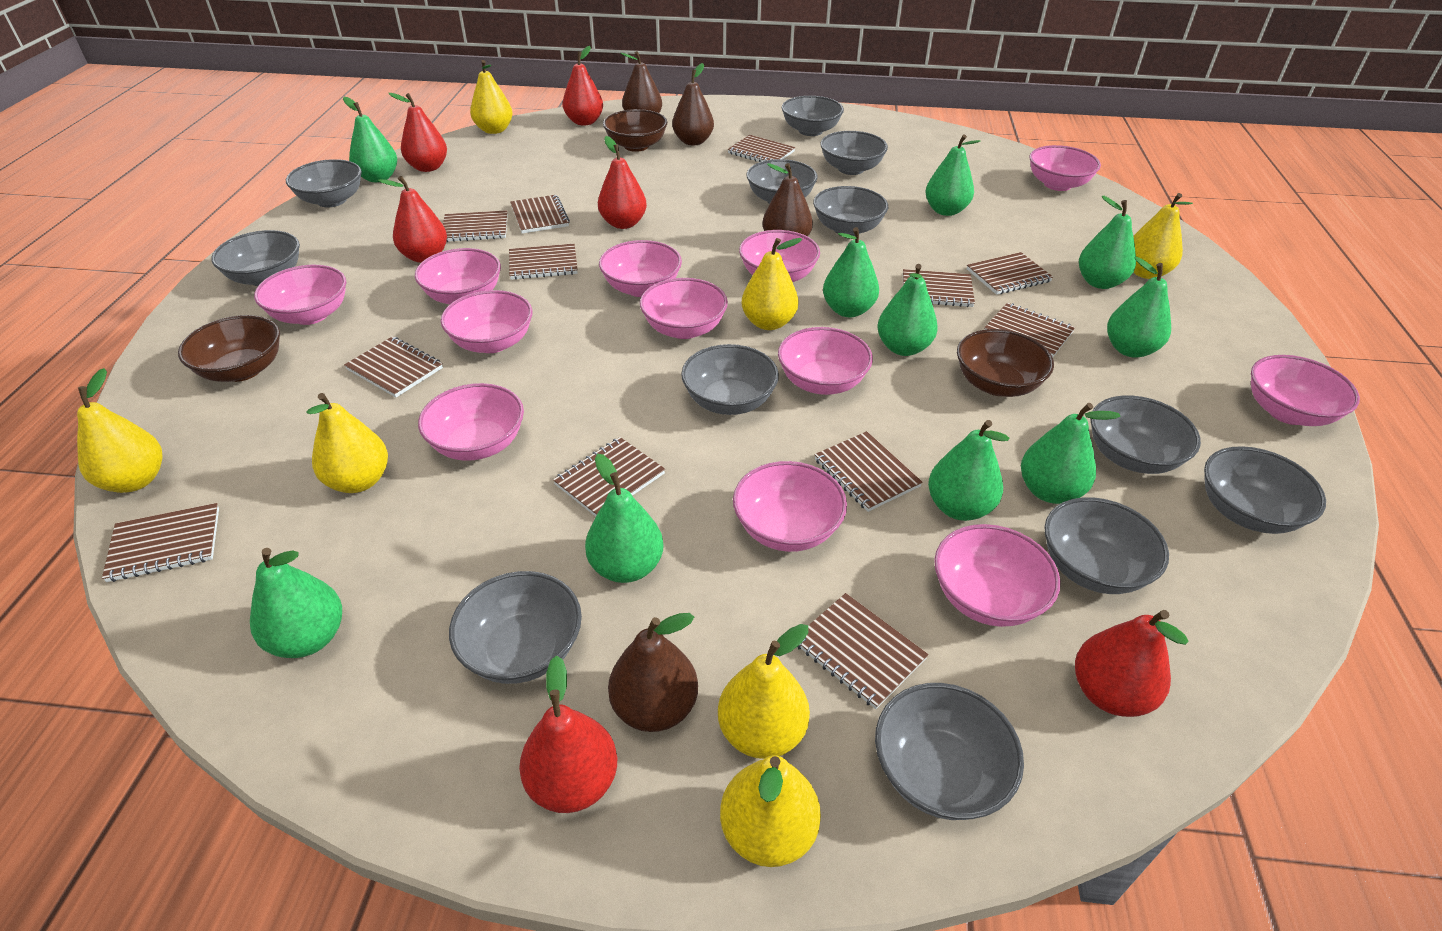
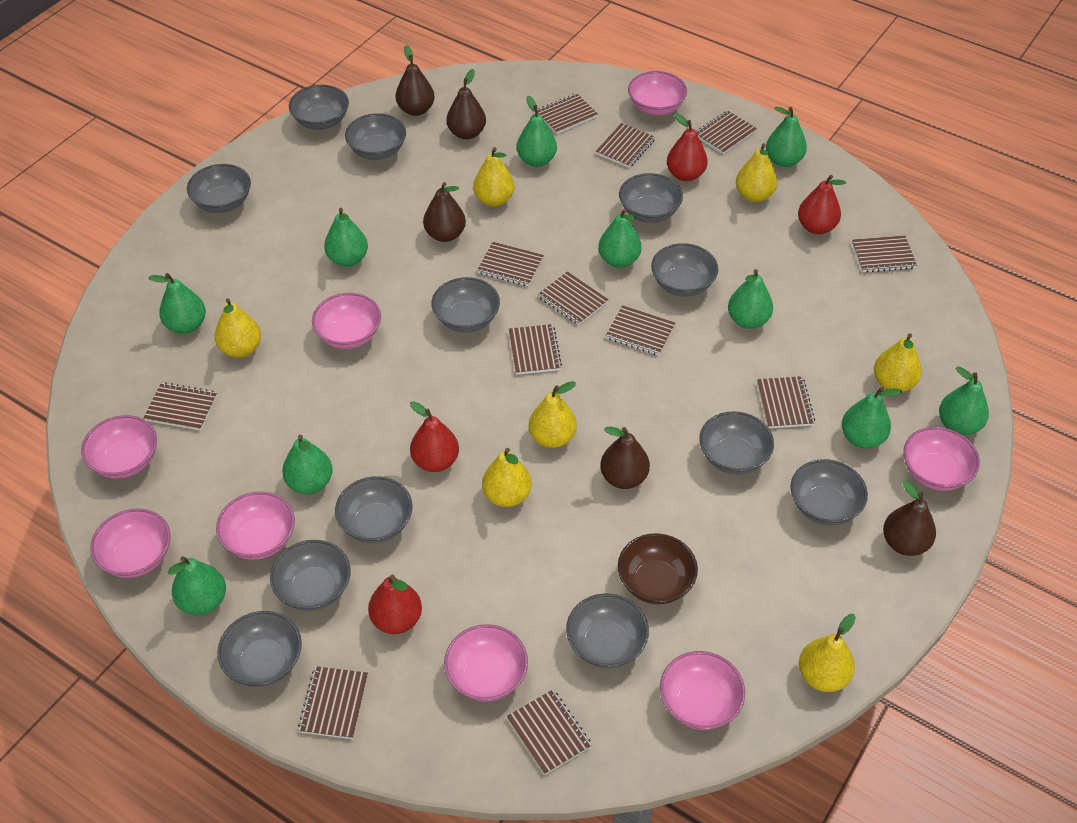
brown bowl: 3 -> 1
brown pear: 4 -> 5
pink bowl: 12 -> 8
red pear: 6 -> 4

